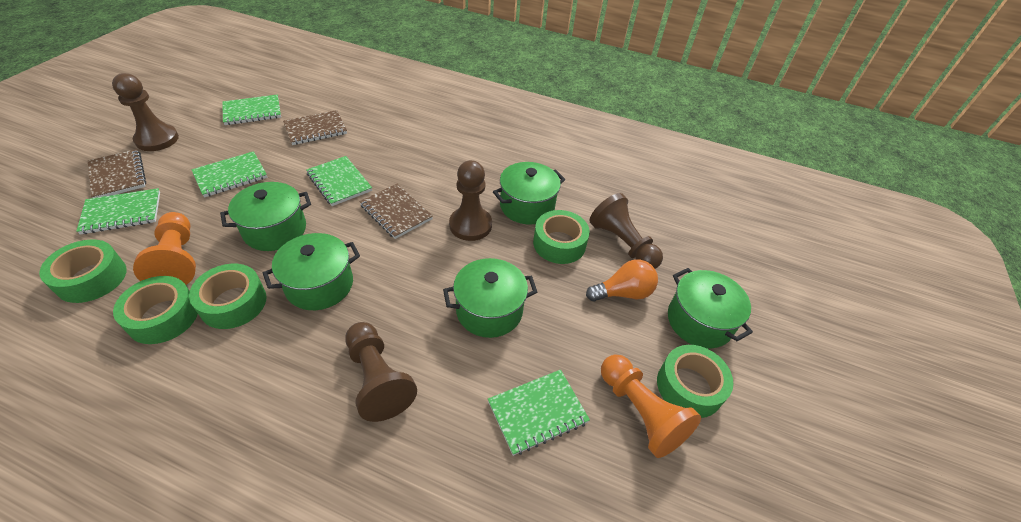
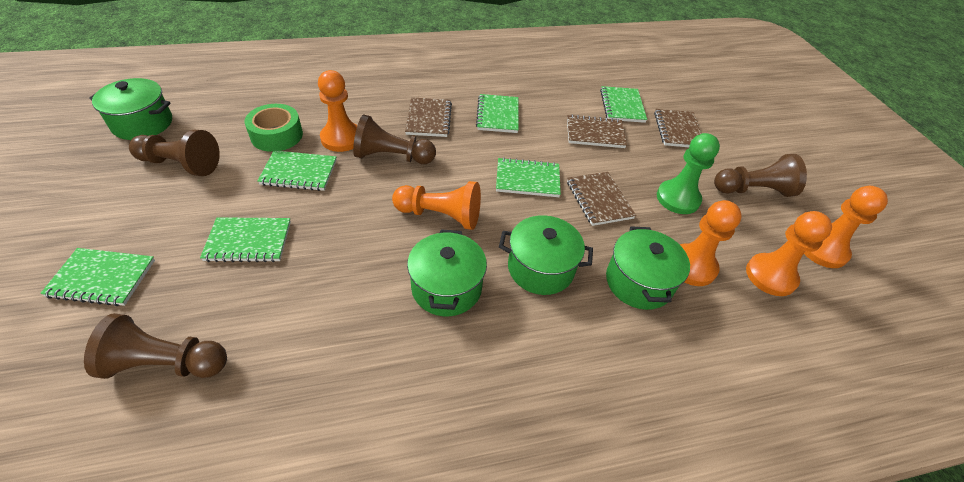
brown notebook: 3 -> 4
green notebook: 5 -> 6
green pawn: 0 -> 1
green pot: 5 -> 4
green tape: 5 -> 1
orange light bulb: 1 -> 0
orange pawn: 2 -> 5

